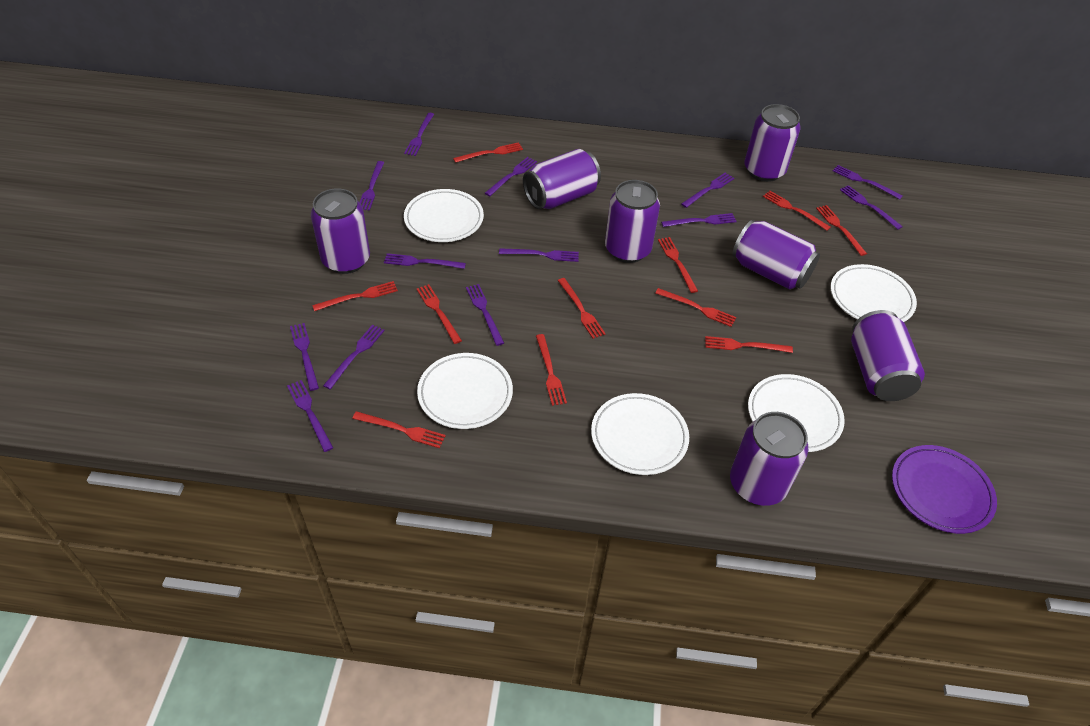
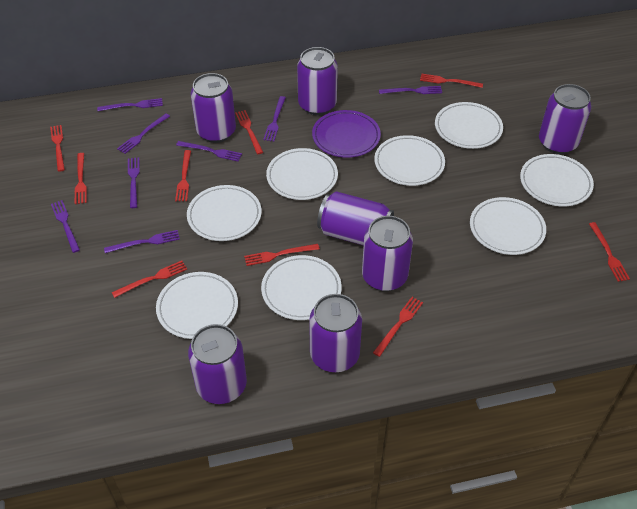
purple fork: 13 -> 8
red fork: 11 -> 9
white plate: 5 -> 8

